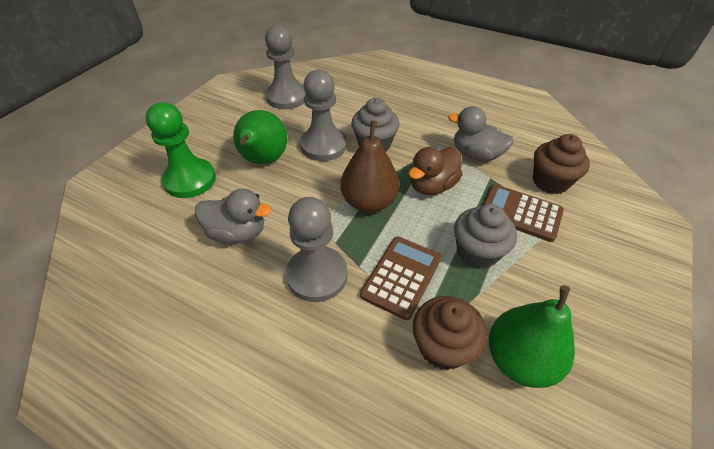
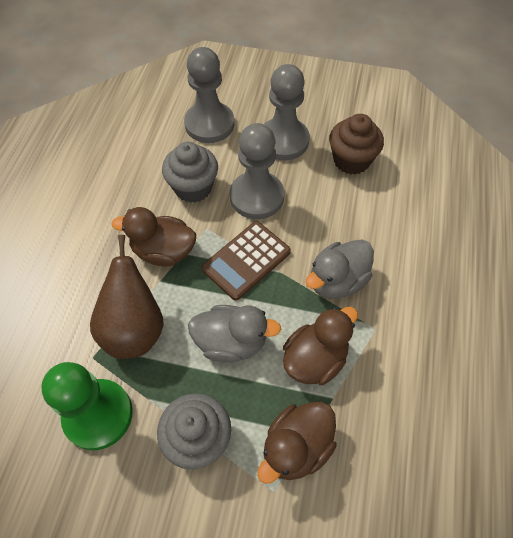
brown calculator: 2 -> 1
brown cupcake: 2 -> 1
brown duck: 1 -> 3
green pear: 2 -> 0

